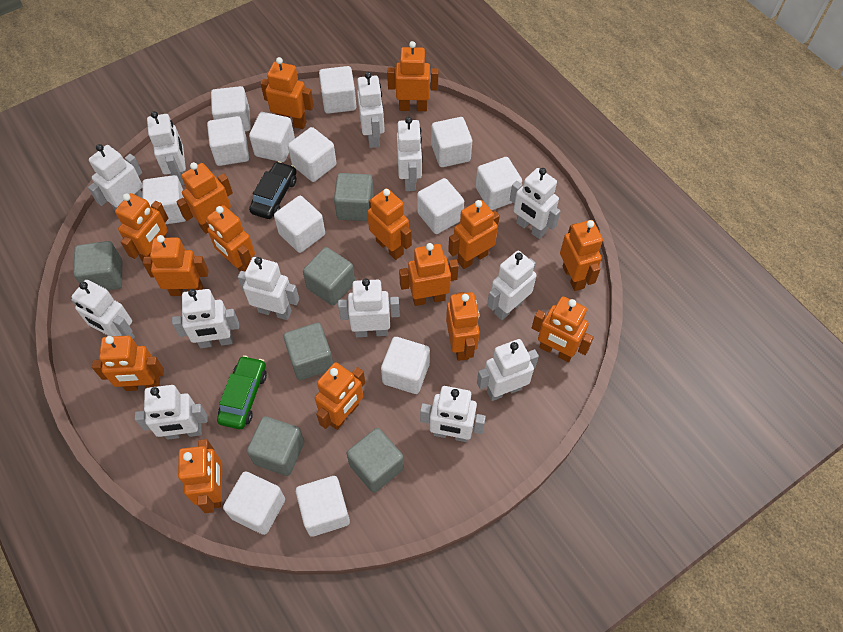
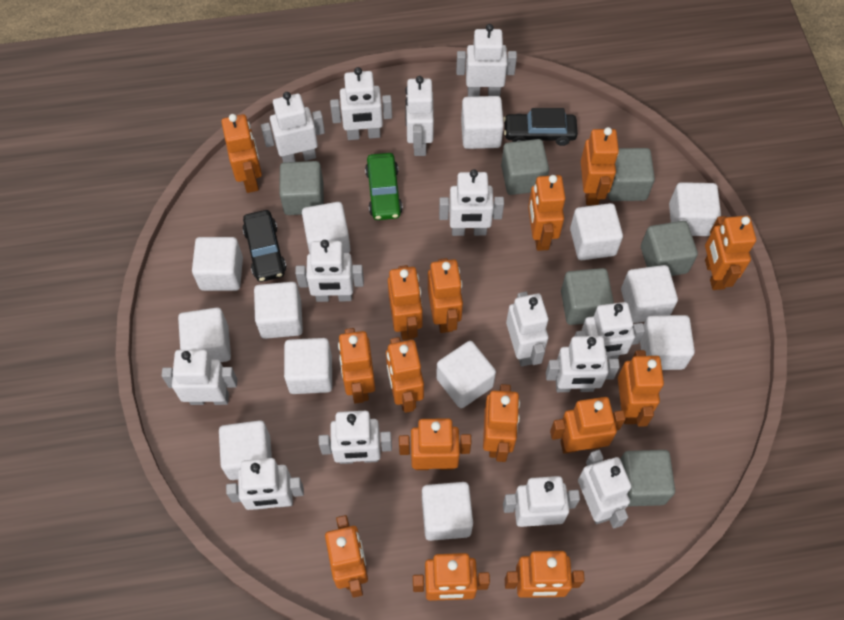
black car: 1 -> 2
white robot: 13 -> 14

